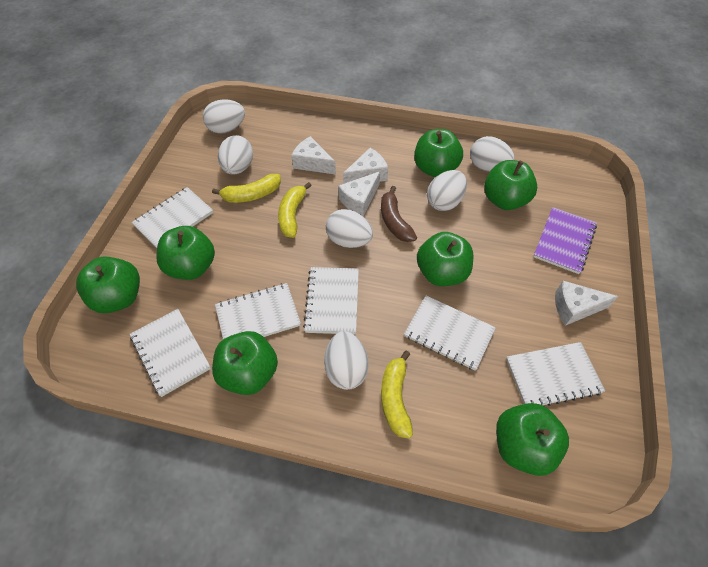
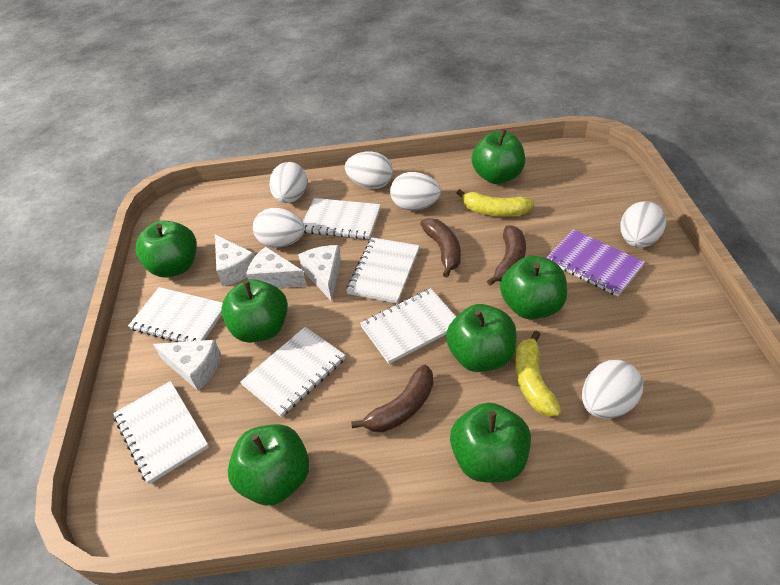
brown banana: 1 -> 3
yellow banana: 3 -> 2

